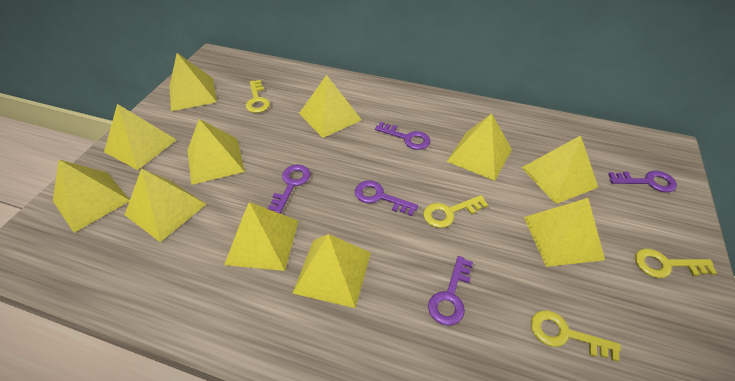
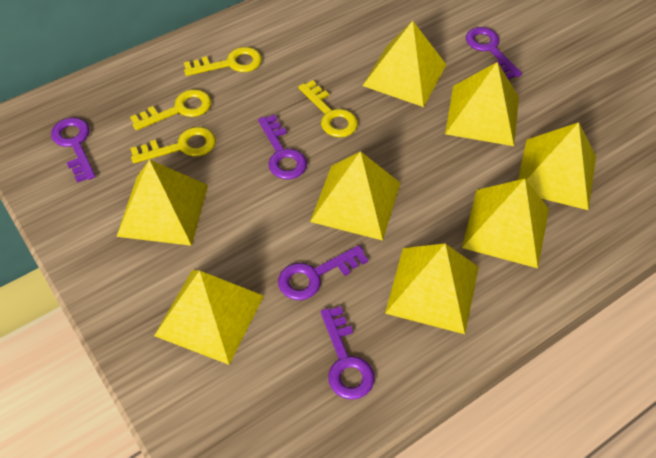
yellow pyramid: 11 -> 8

